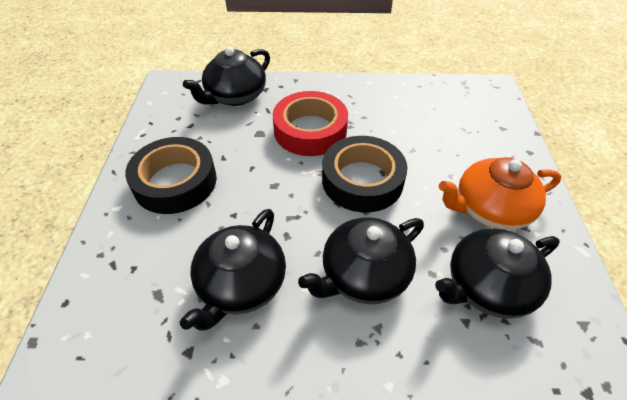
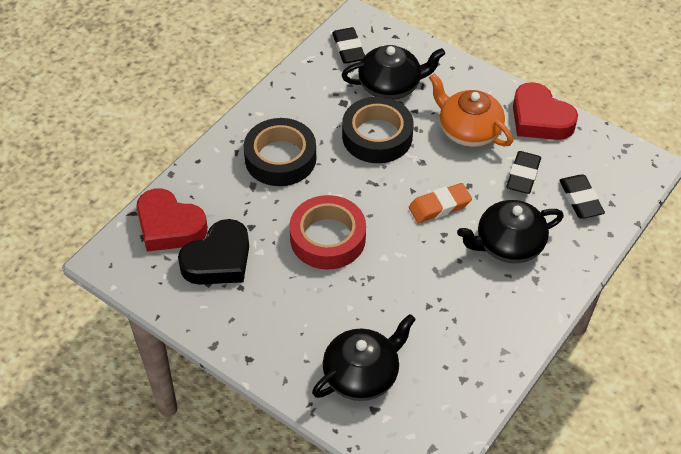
black eraser: 0 -> 3
black heart: 0 -> 1
black teapot: 4 -> 3
orange eraser: 0 -> 1
red heart: 0 -> 2

